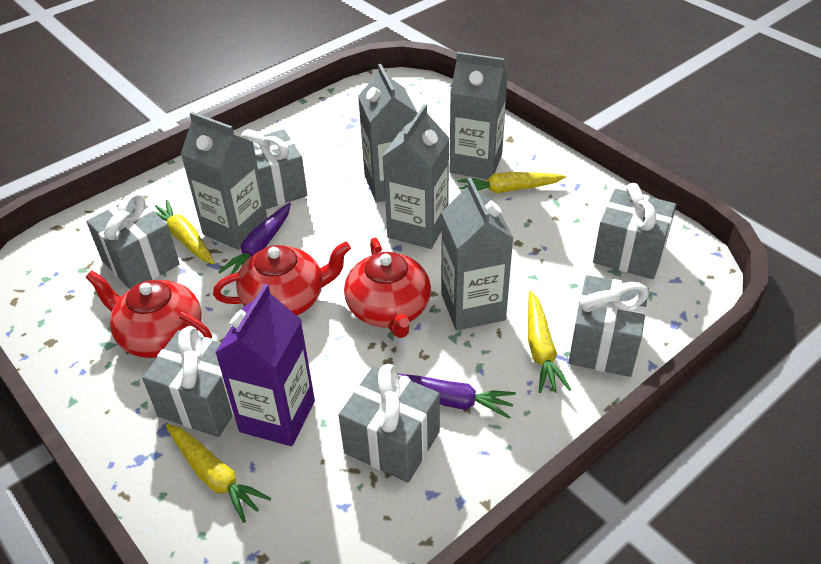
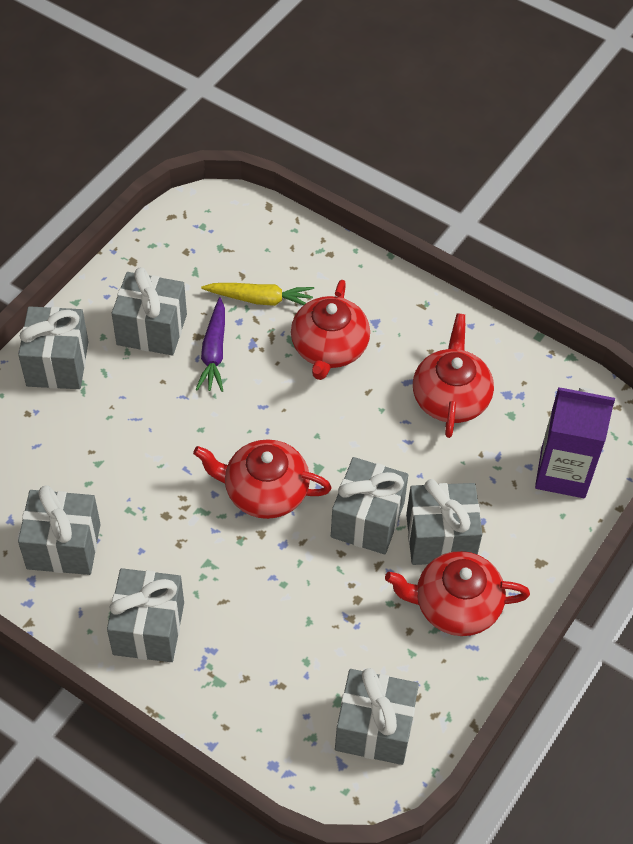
grey carton: 5 -> 0
grey gift: 6 -> 7
purple carrot: 2 -> 1
red teapot: 3 -> 4
yellow carrot: 4 -> 1

